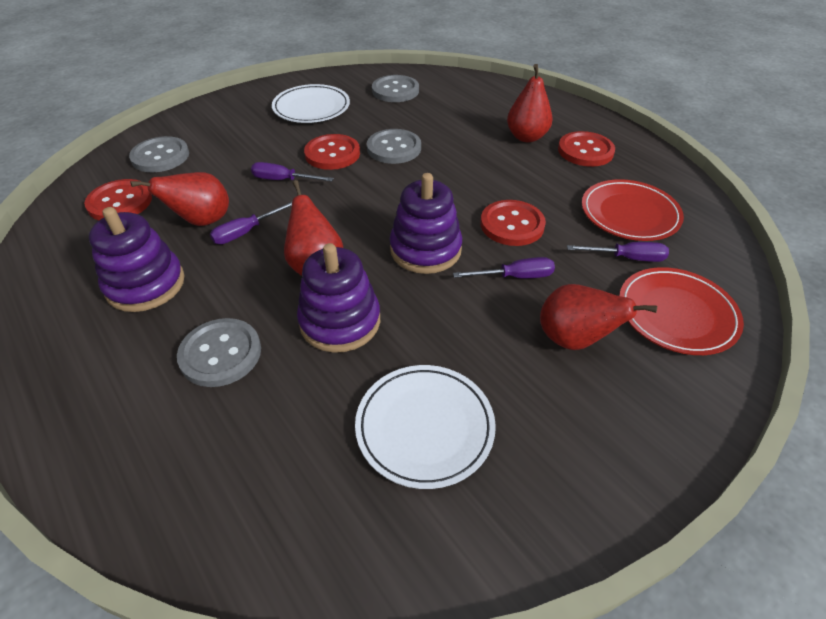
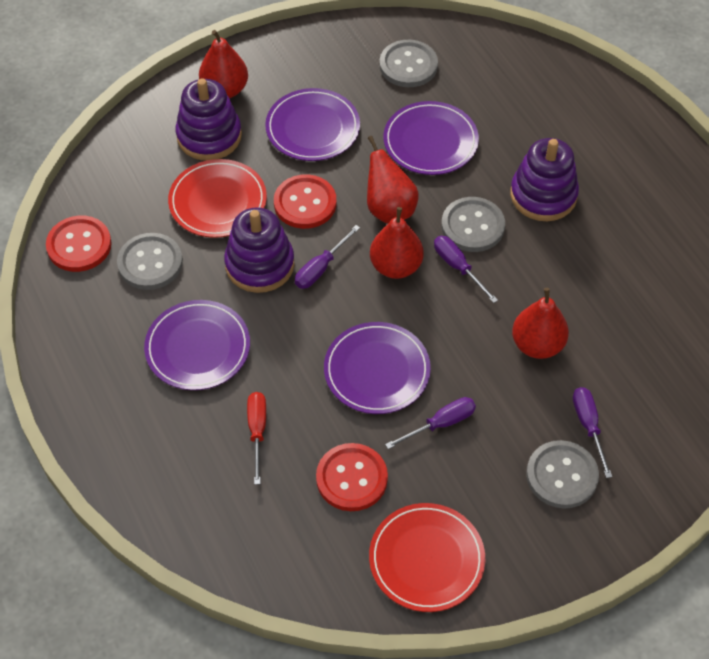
purple plate: 0 -> 4
red button: 4 -> 3
red screwdriver: 0 -> 1
white plate: 2 -> 0

